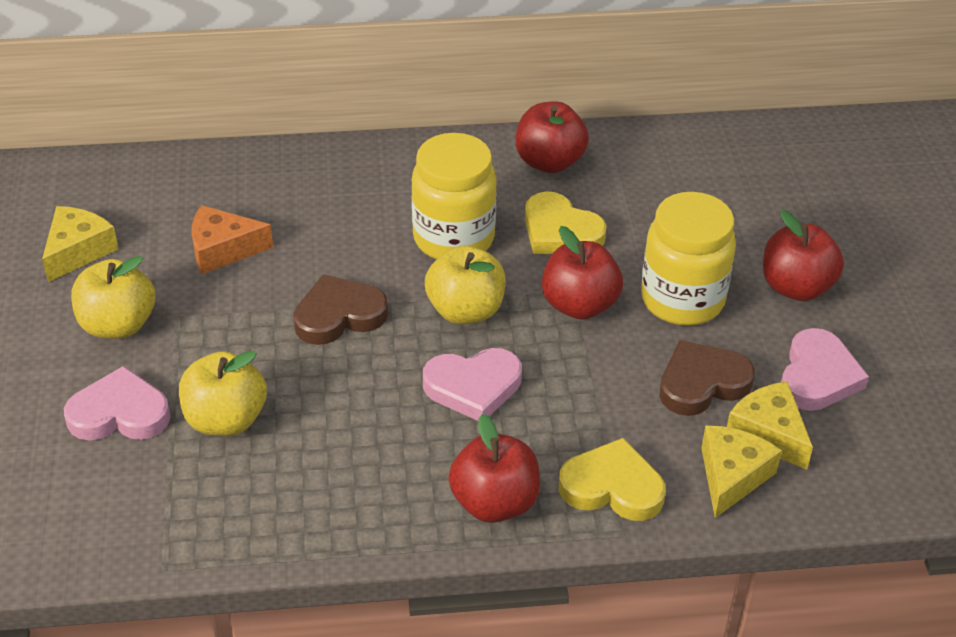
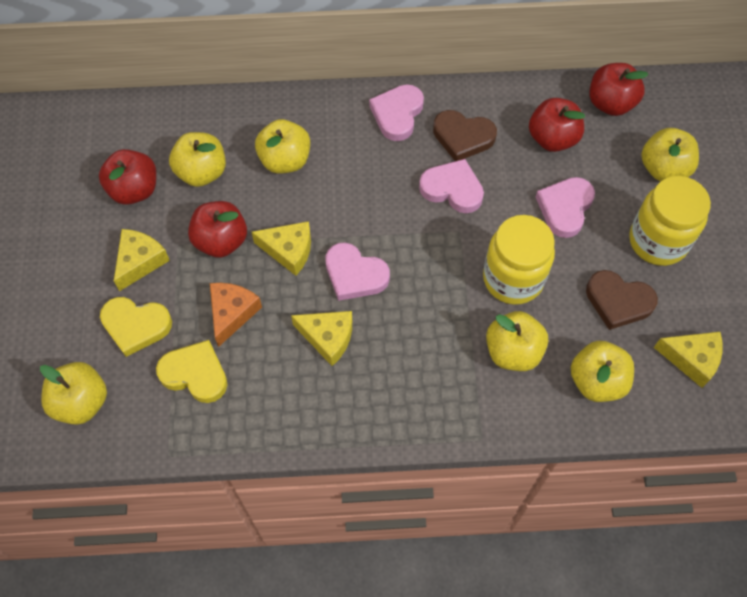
pink heart: 3 -> 4
yellow apple: 3 -> 6
yellow cheese: 3 -> 4

